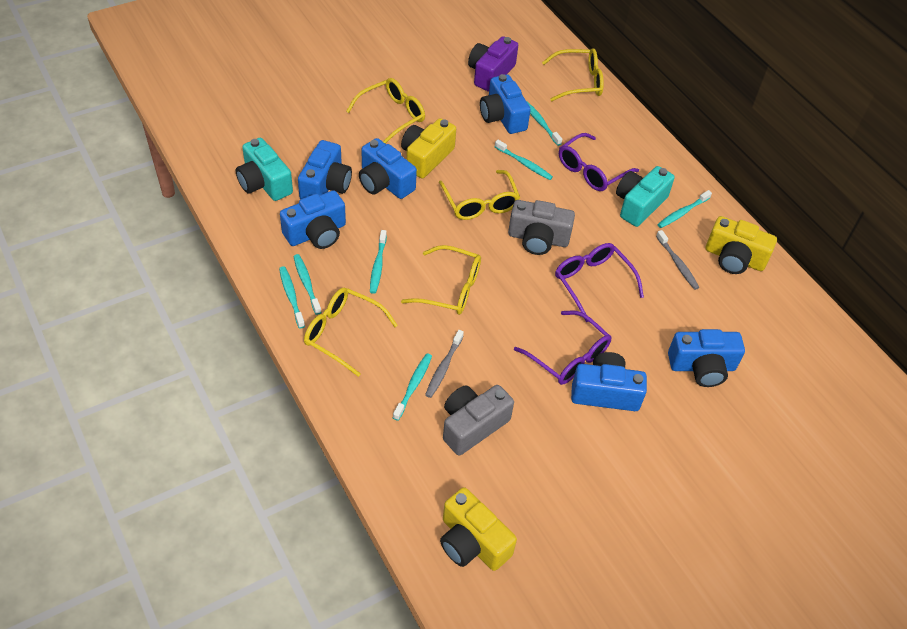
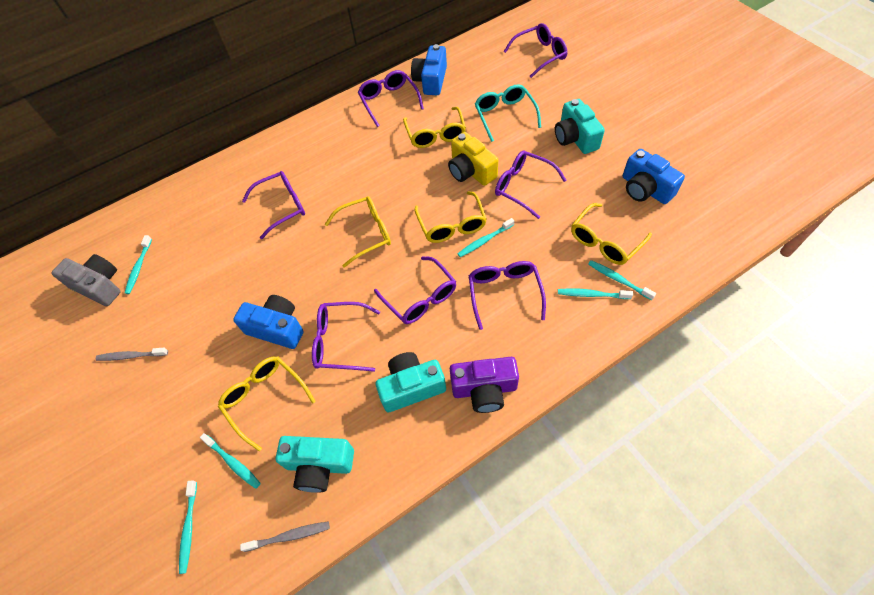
blue camera: 6 -> 3
grey camera: 2 -> 1
purple glasses: 3 -> 7
turquoise camera: 2 -> 3
turquoise glasses: 0 -> 1
turquoise toothbrush: 7 -> 6
yellow camera: 3 -> 1

